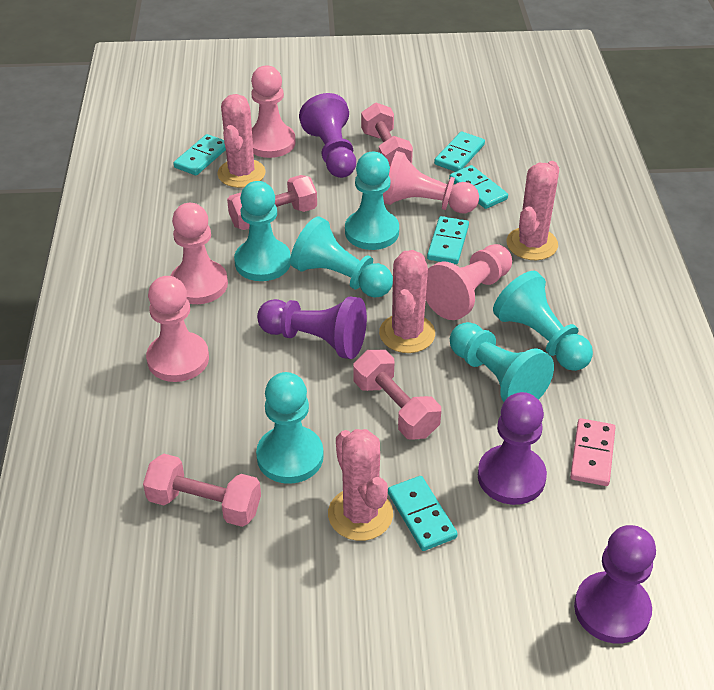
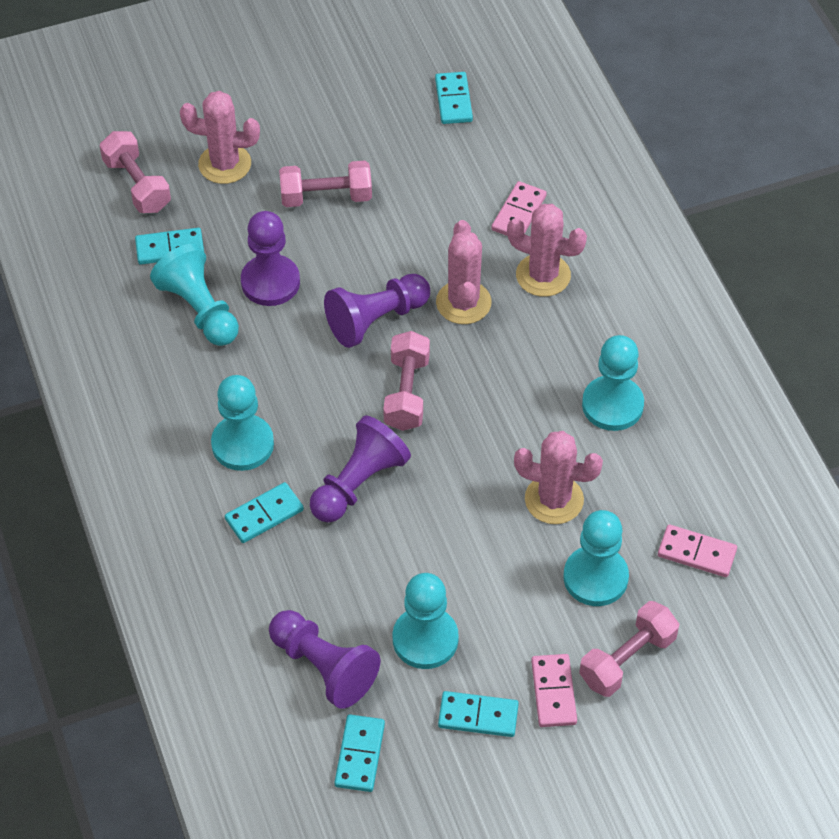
pink domino: 1 -> 3
pink pawn: 5 -> 0
turquoise pawn: 6 -> 5

